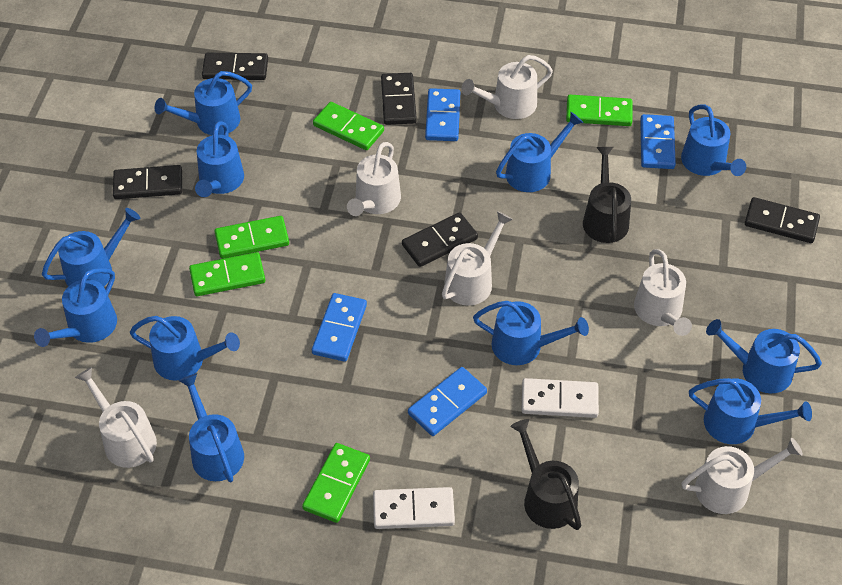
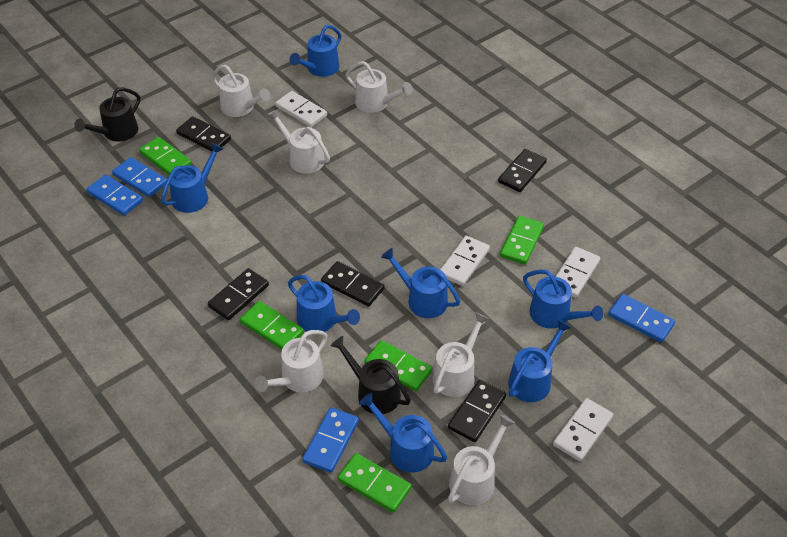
blue watering can: 11 -> 7
white domino: 2 -> 4

